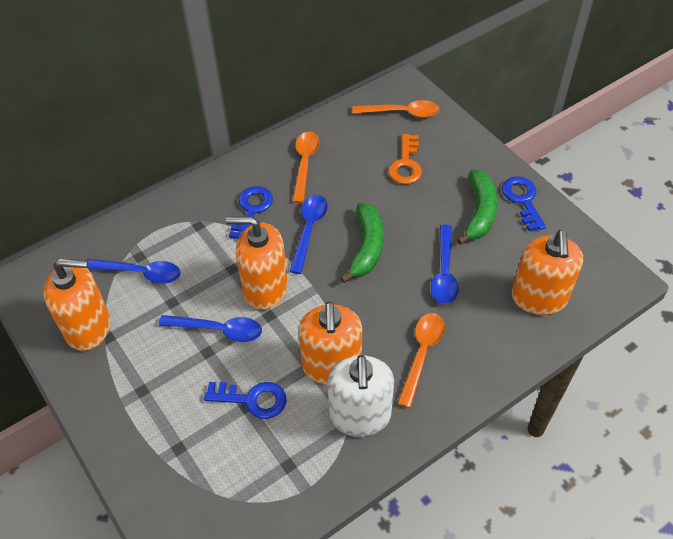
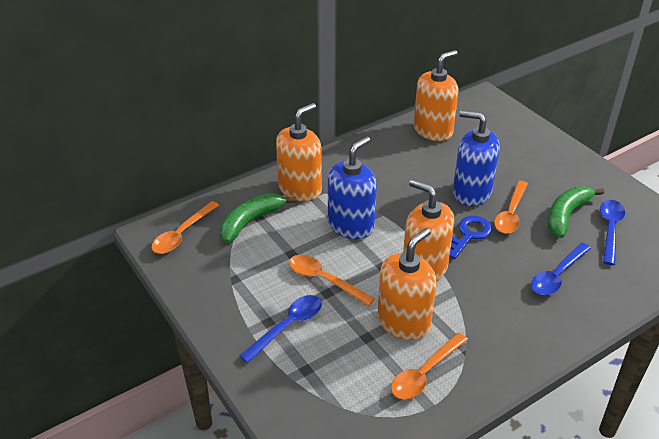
blue key: 3 -> 1
blue soap dispenser: 0 -> 2
blue spoon: 4 -> 3
orange key: 1 -> 0
orange spoon: 3 -> 4
white soap dispenser: 1 -> 0

